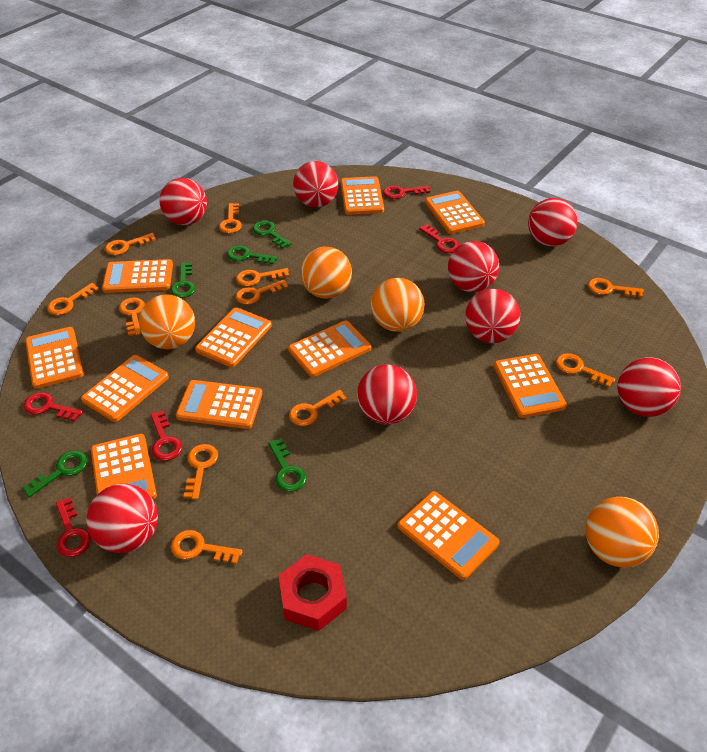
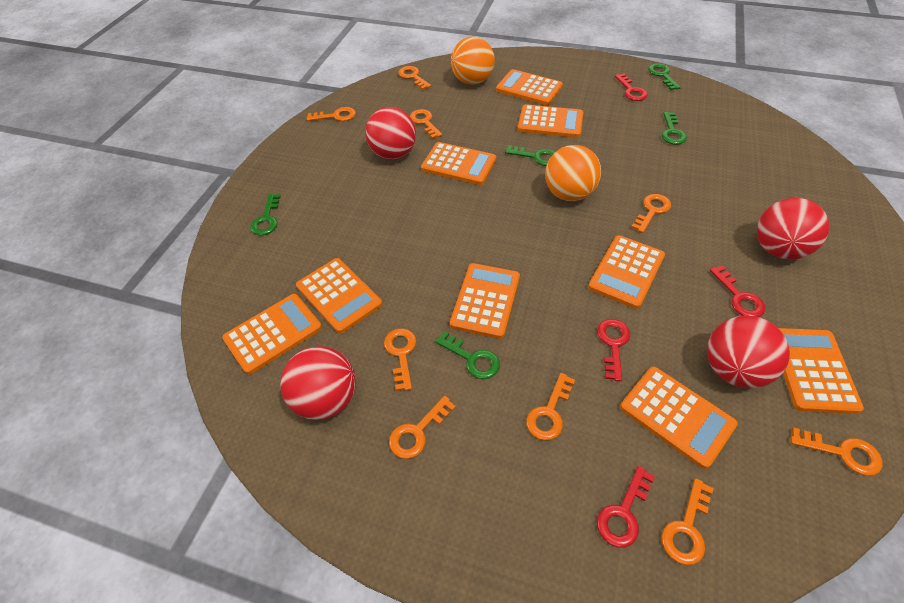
orange ball: 4 -> 2
orange calculator: 11 -> 9
orange key: 11 -> 9
red ball: 8 -> 4
red key: 5 -> 4
red nut: 1 -> 0

